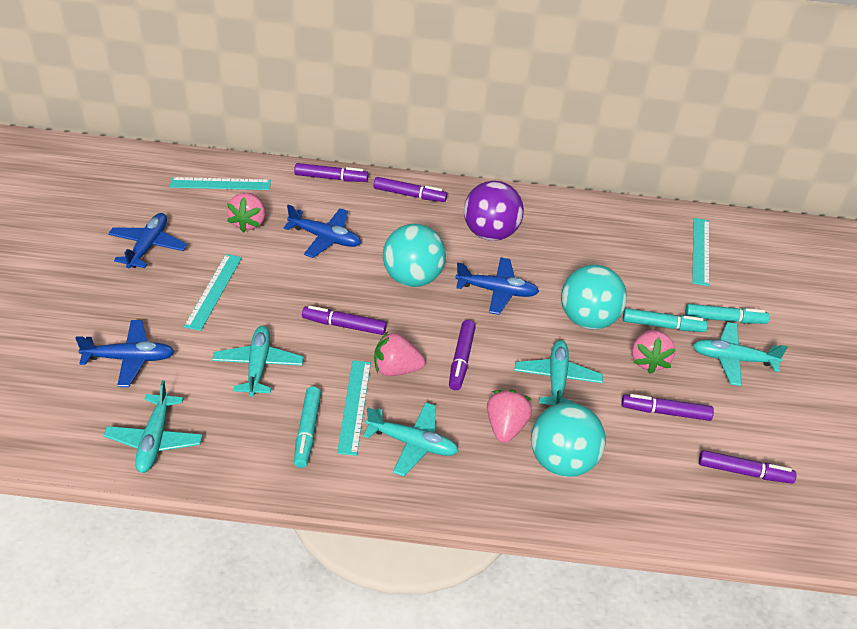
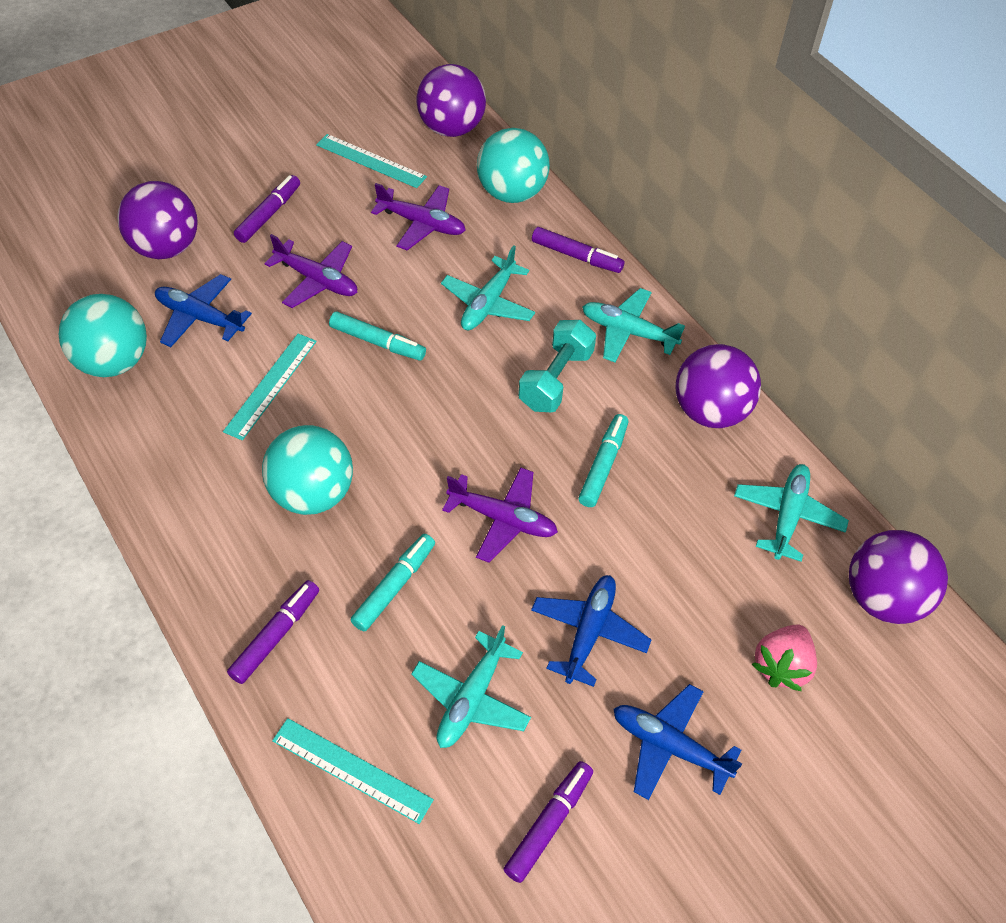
blue plane: 4 -> 3
pink strawberry: 4 -> 1
purple ball: 1 -> 4
purple marker: 6 -> 4
purple plane: 0 -> 3
turquoise dumbbell: 0 -> 1
turquoise plane: 5 -> 4
turquoise ruler: 4 -> 3

